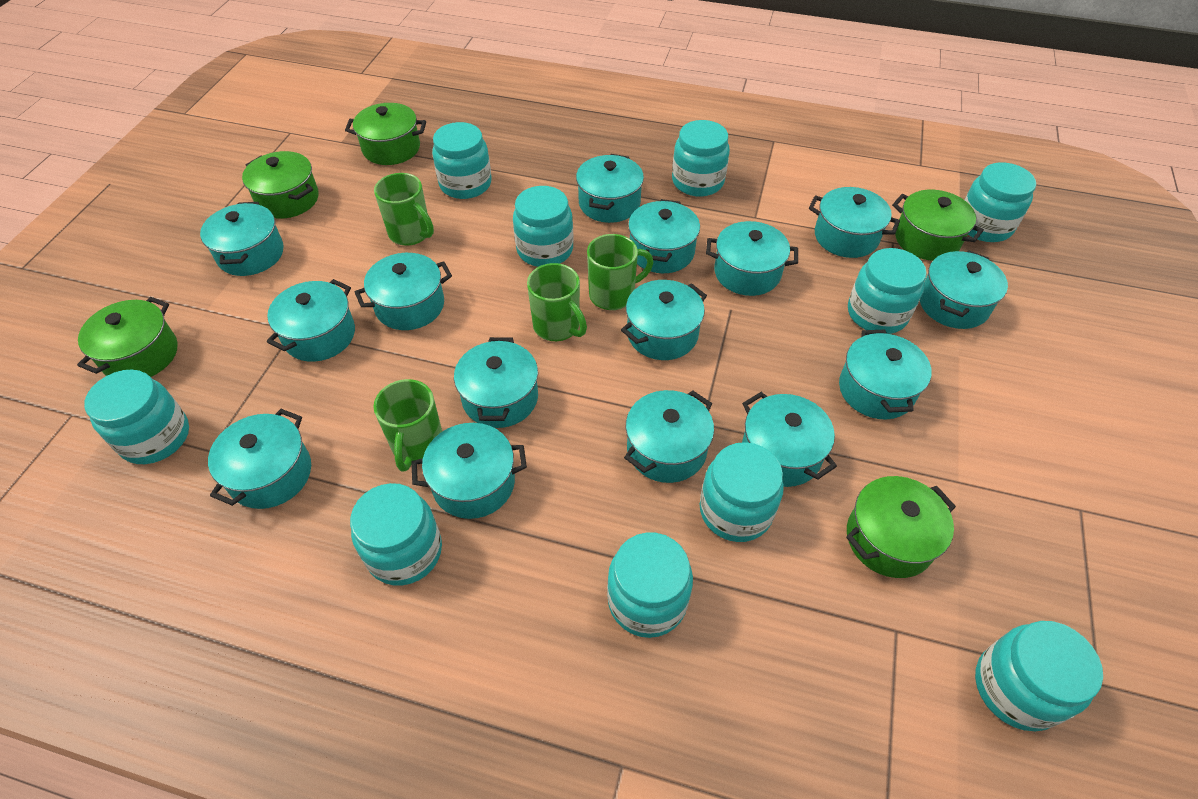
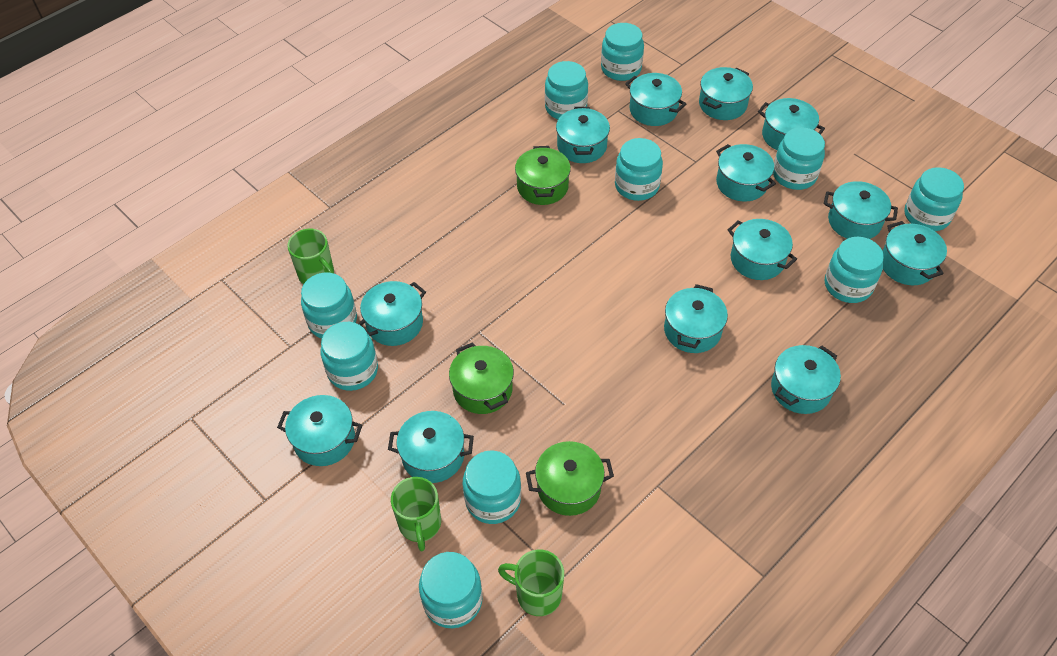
green mug: 4 -> 3
green pot: 5 -> 3
turquoise pot: 15 -> 13

